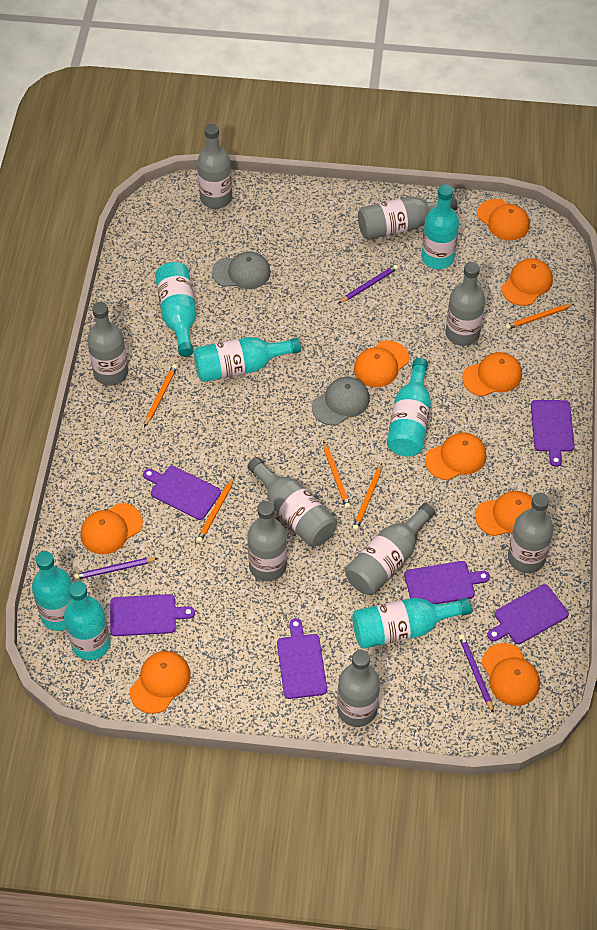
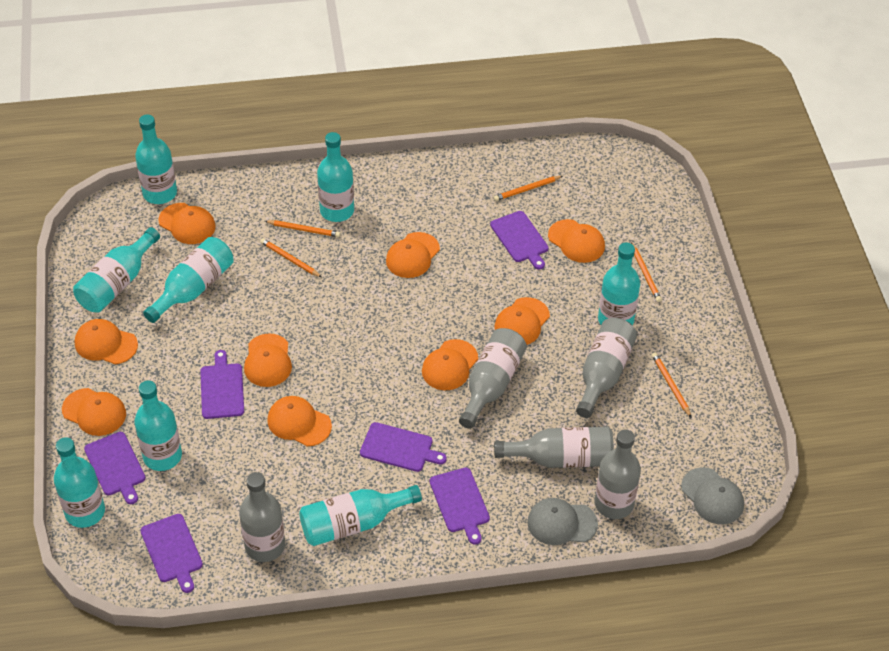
grey bottle: 9 -> 5
purple pencil: 3 -> 0
turquoise bottle: 7 -> 8

